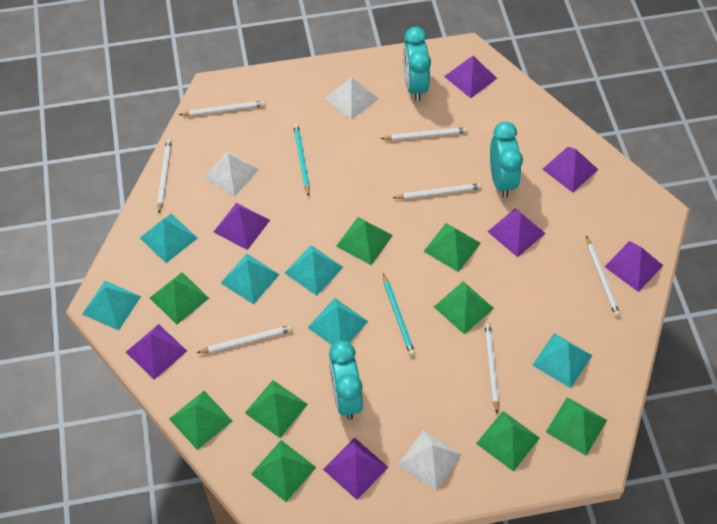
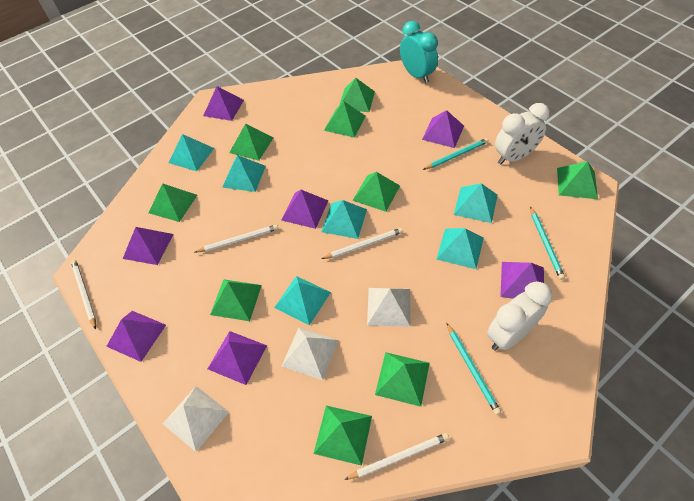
turquoise clock: 3 -> 1
turquoise pencil: 2 -> 3
white clock: 0 -> 2
white pencil: 7 -> 4

